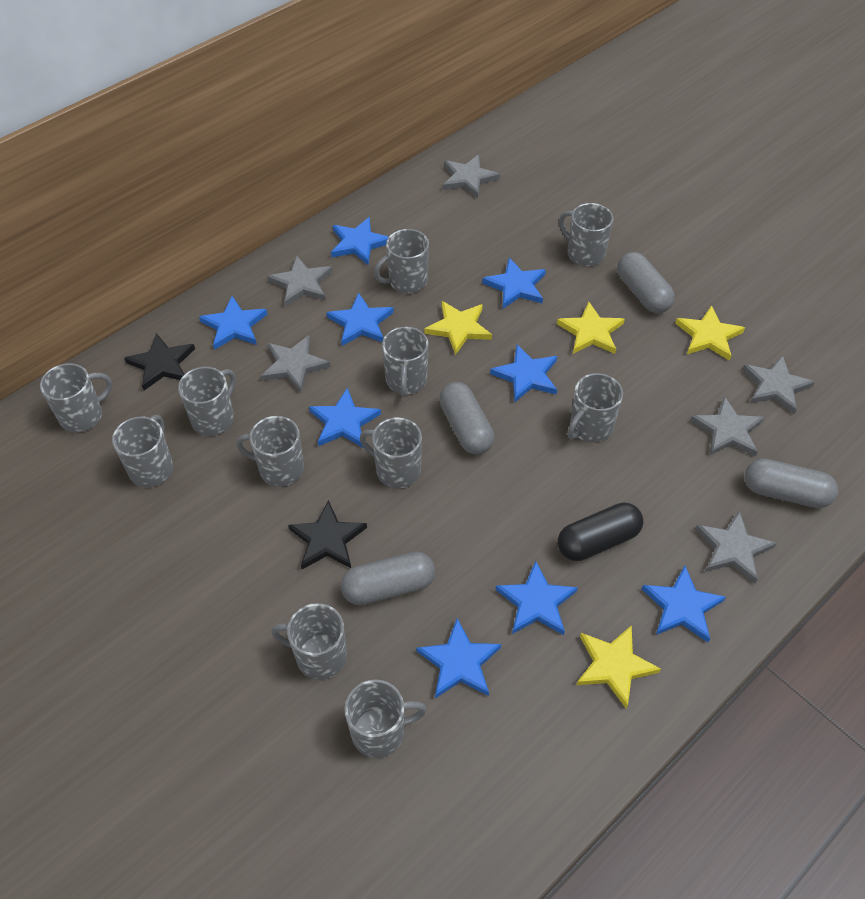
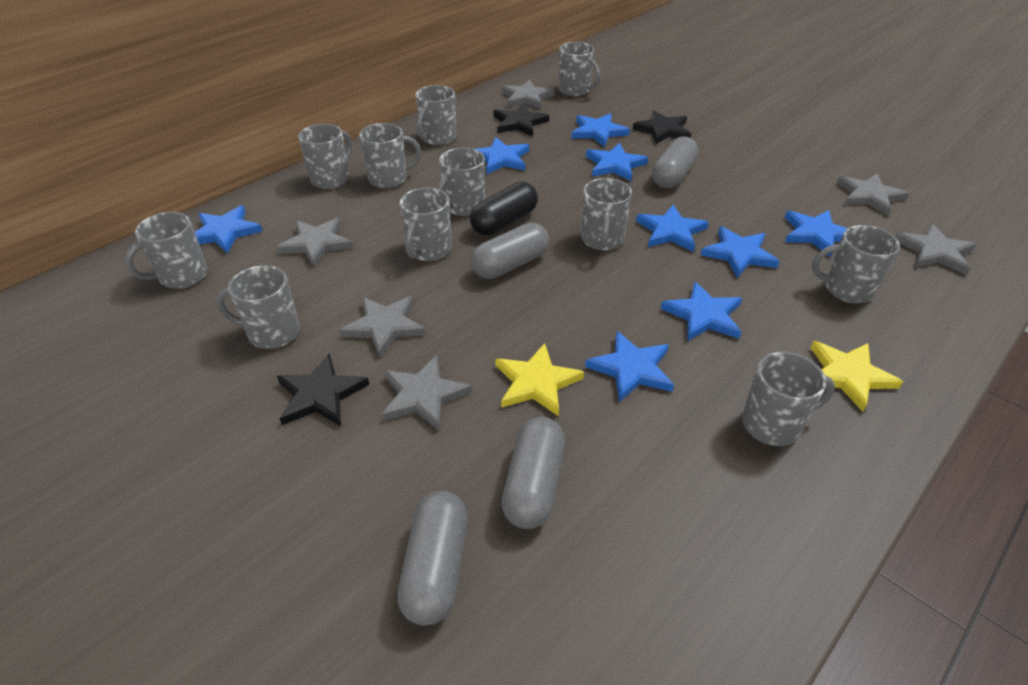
black star: 2 -> 3
yellow star: 4 -> 2

